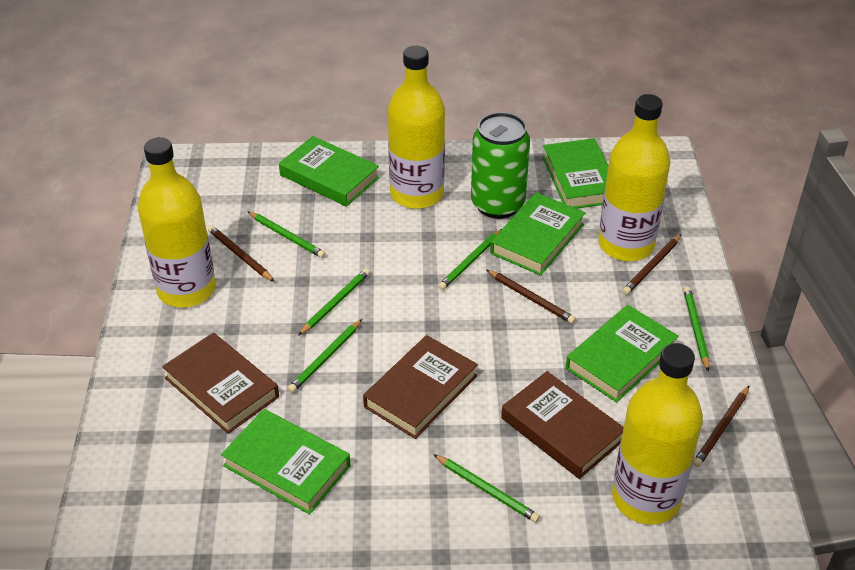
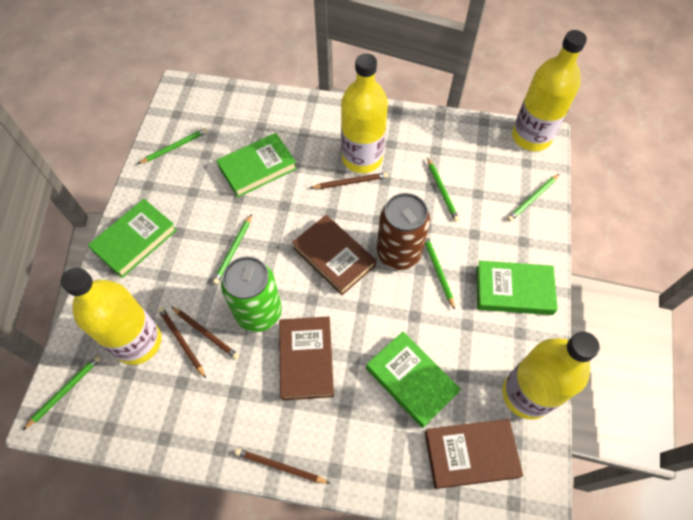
brown can: 0 -> 1
green book: 5 -> 4

